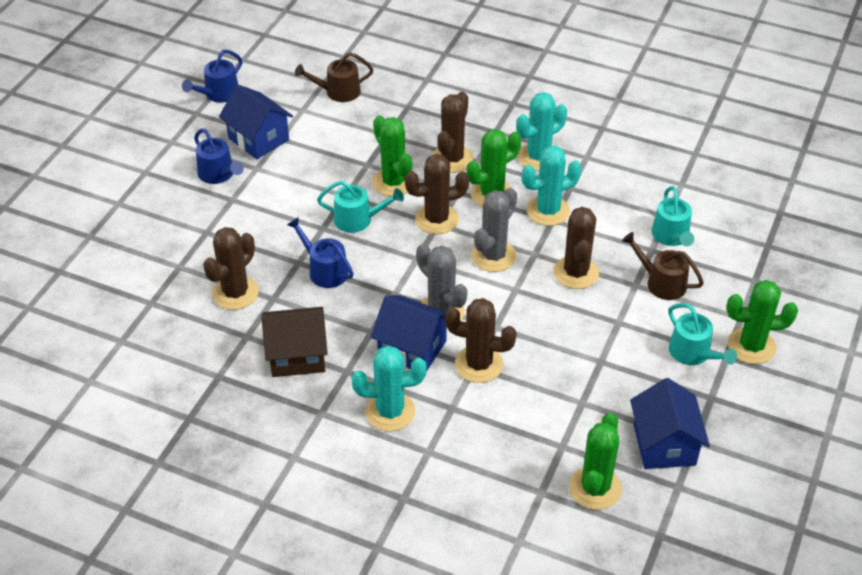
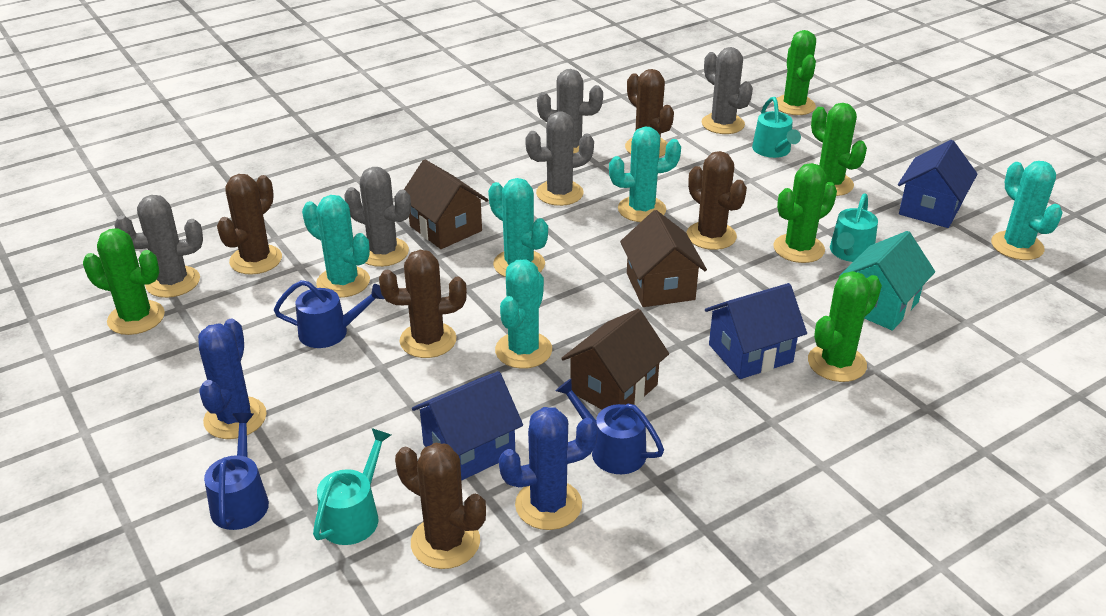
blue cactus: 0 -> 2
brown house: 1 -> 3
brown watering can: 2 -> 0
green cactus: 4 -> 5
grey cactus: 2 -> 5
turquoise cactus: 3 -> 5
turquoise house: 0 -> 1

